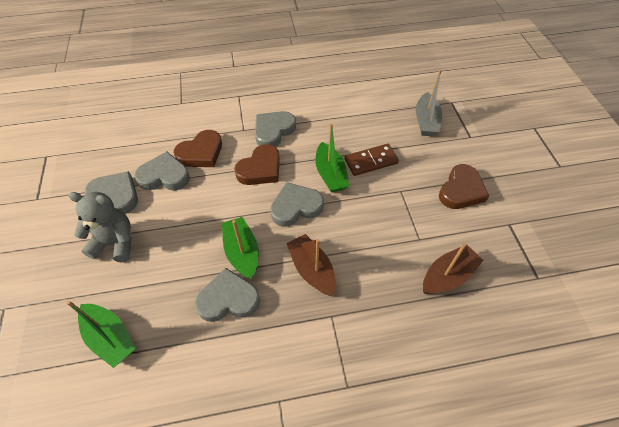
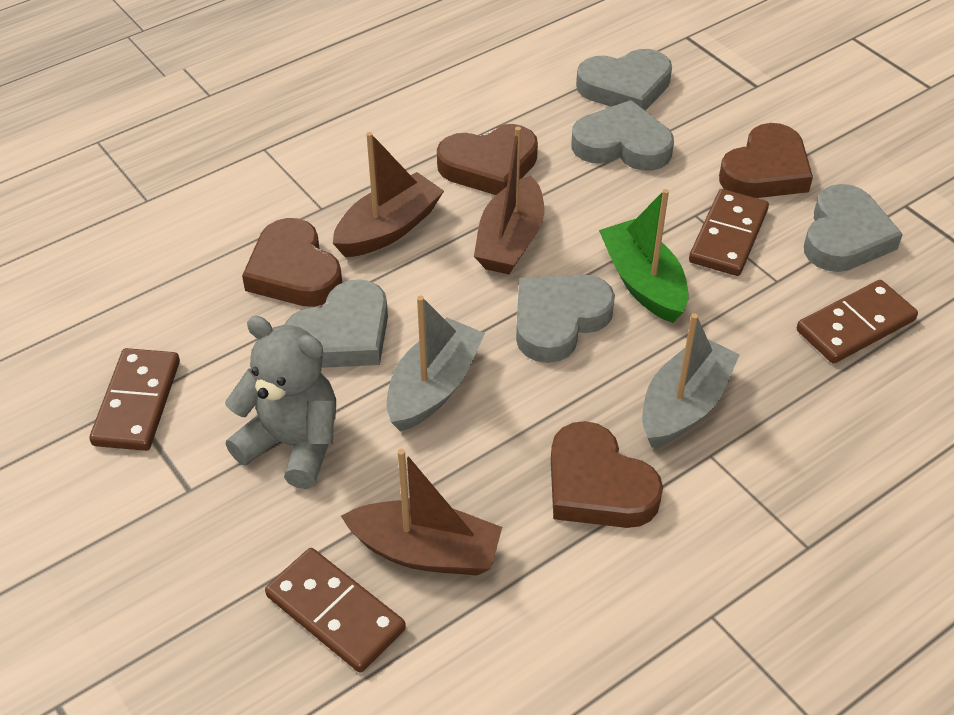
brown boat: 2 -> 3
brown domino: 1 -> 4
brown heart: 3 -> 4
green boat: 3 -> 1
grey boat: 1 -> 2

